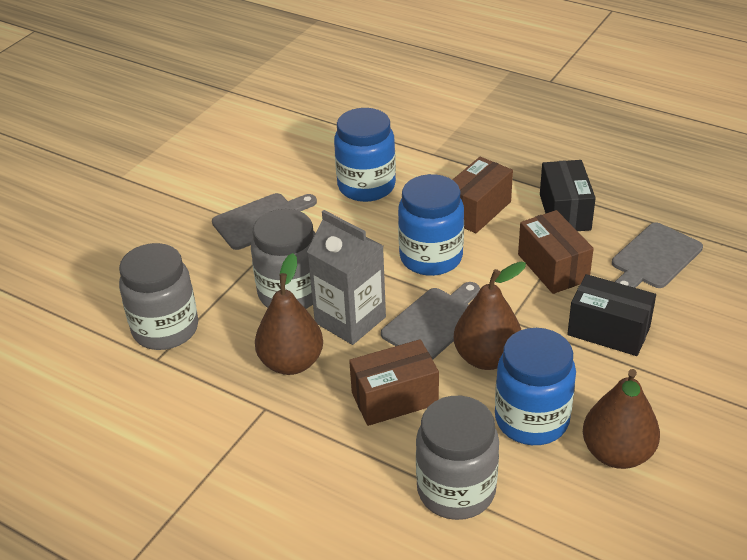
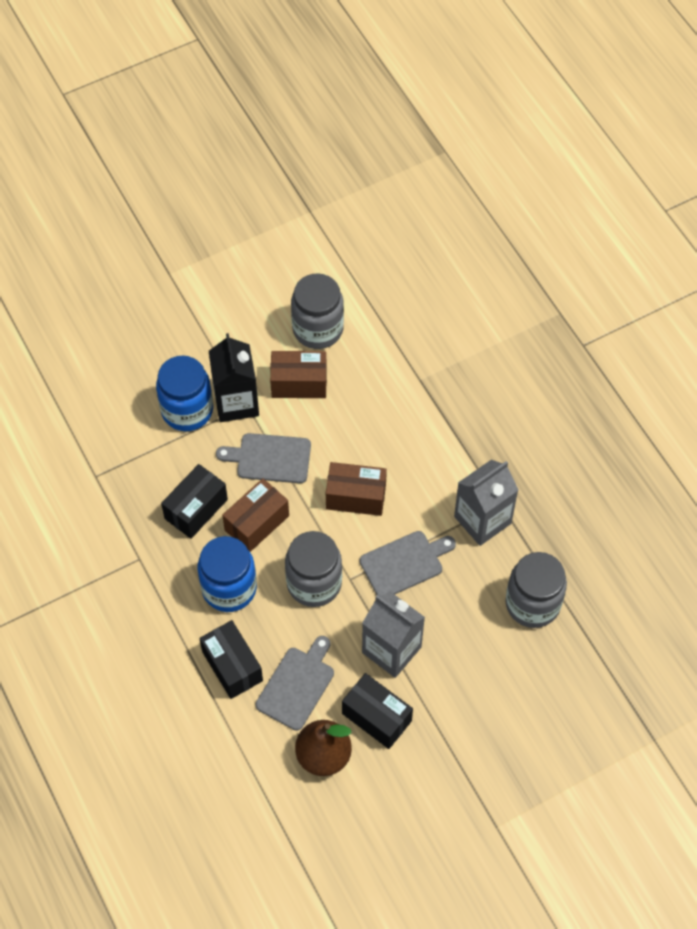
black box: 2 -> 3
black carton: 0 -> 1
blue jar: 3 -> 2
brown pear: 3 -> 1
grey carton: 1 -> 2

